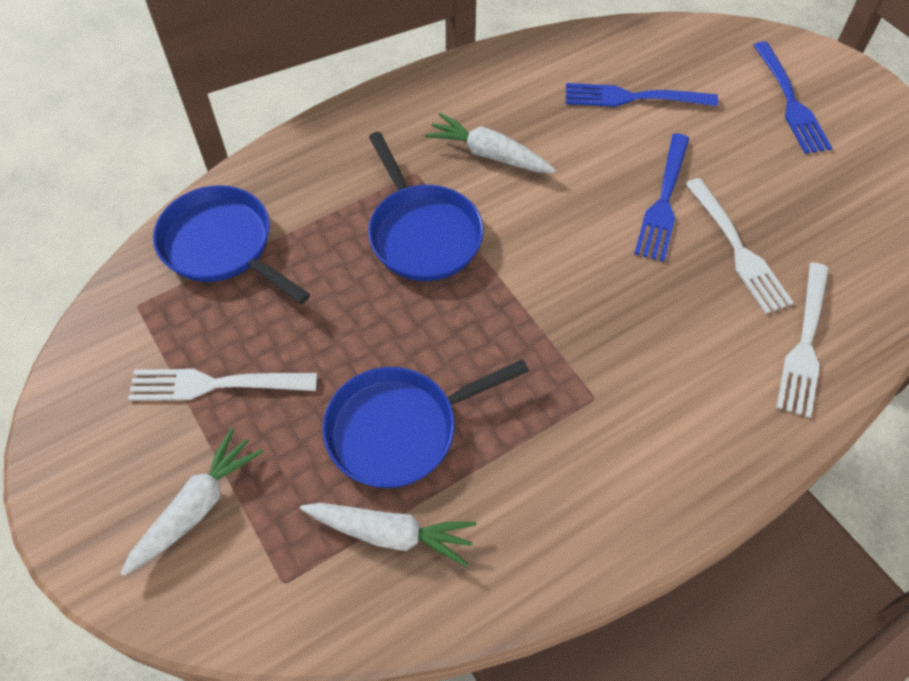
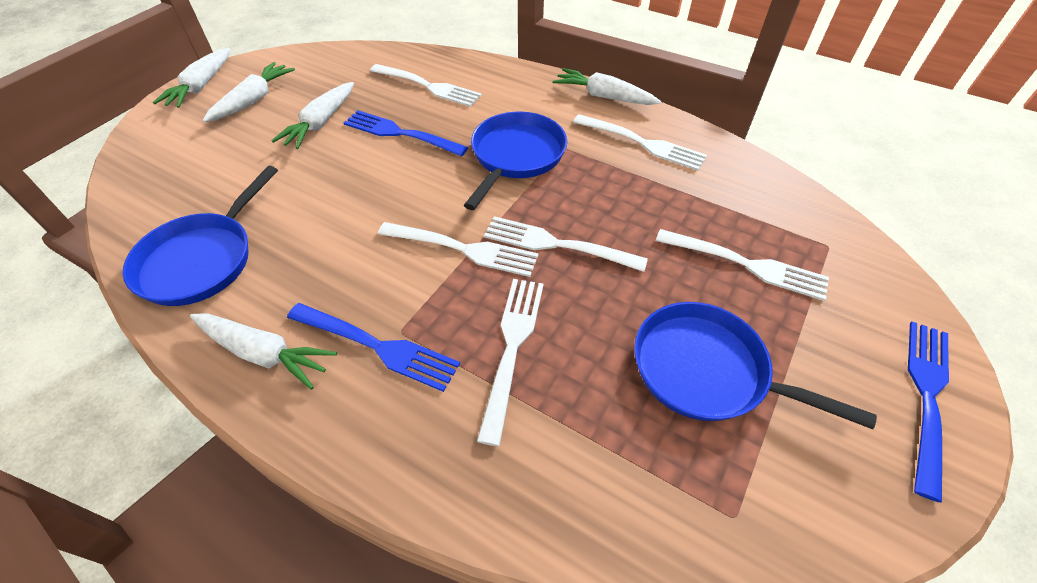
white carrot: 3 -> 5
white fork: 3 -> 6

